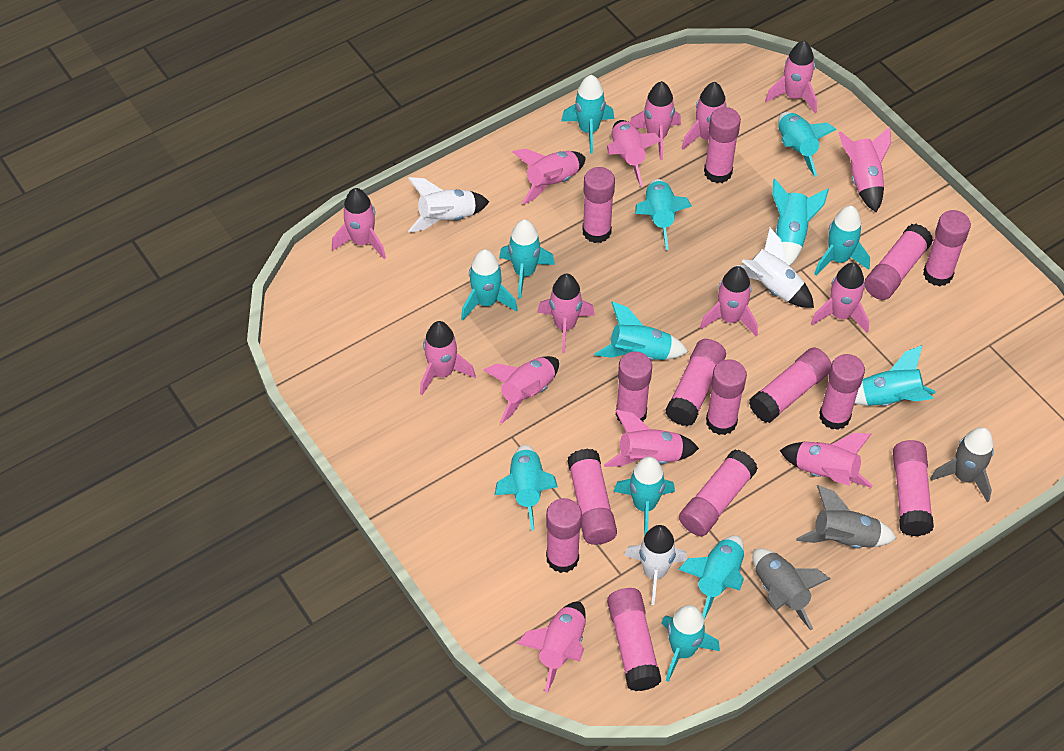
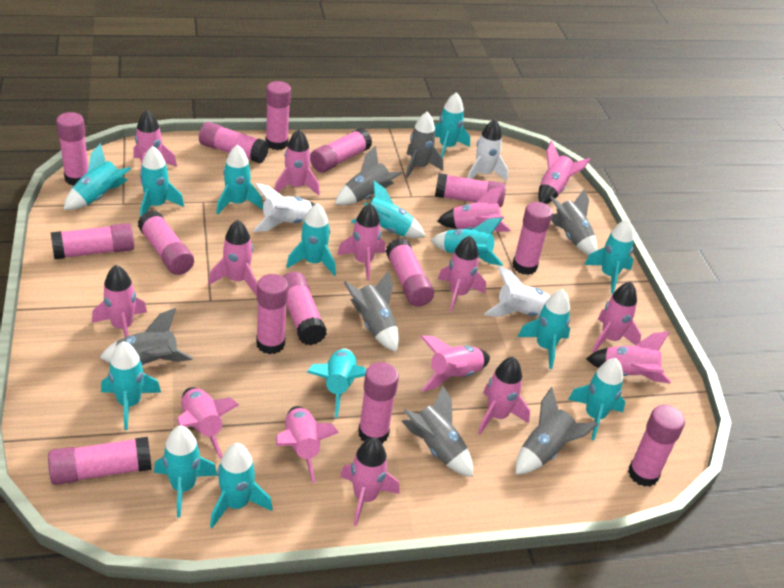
grey rocket: 3 -> 7
turquoise rocket: 13 -> 14

